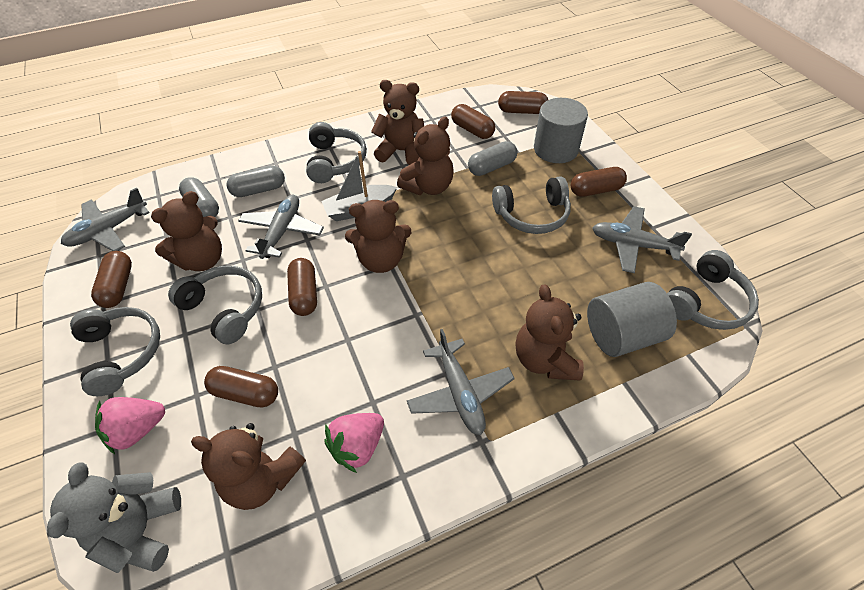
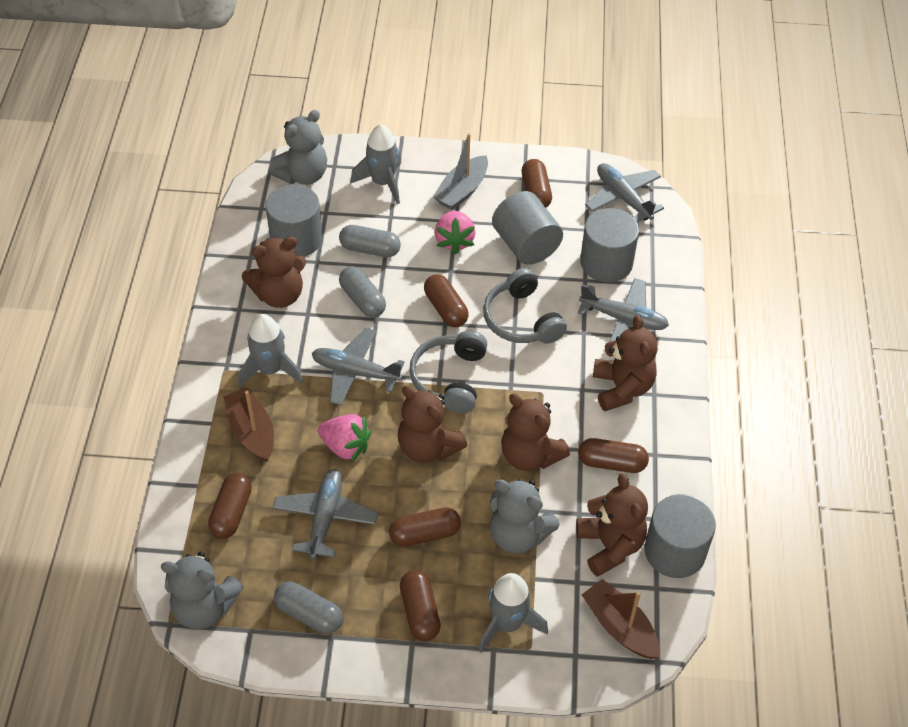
brown boat: 0 -> 2
brown teddy bear: 6 -> 5
grey cylinder: 2 -> 4
grey headphones: 5 -> 2
grey rocket: 0 -> 3
grey teddy bear: 1 -> 3

